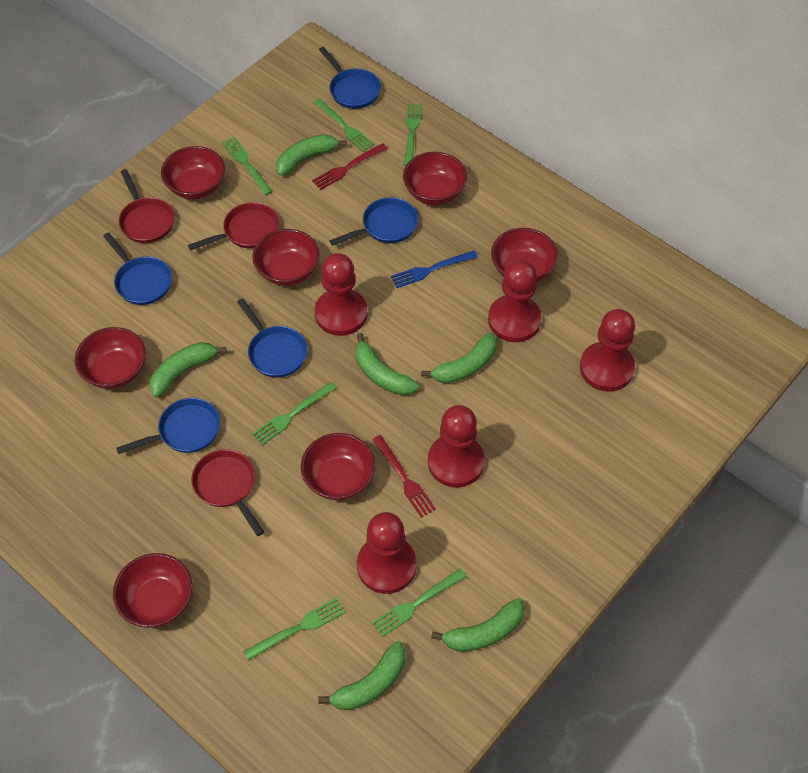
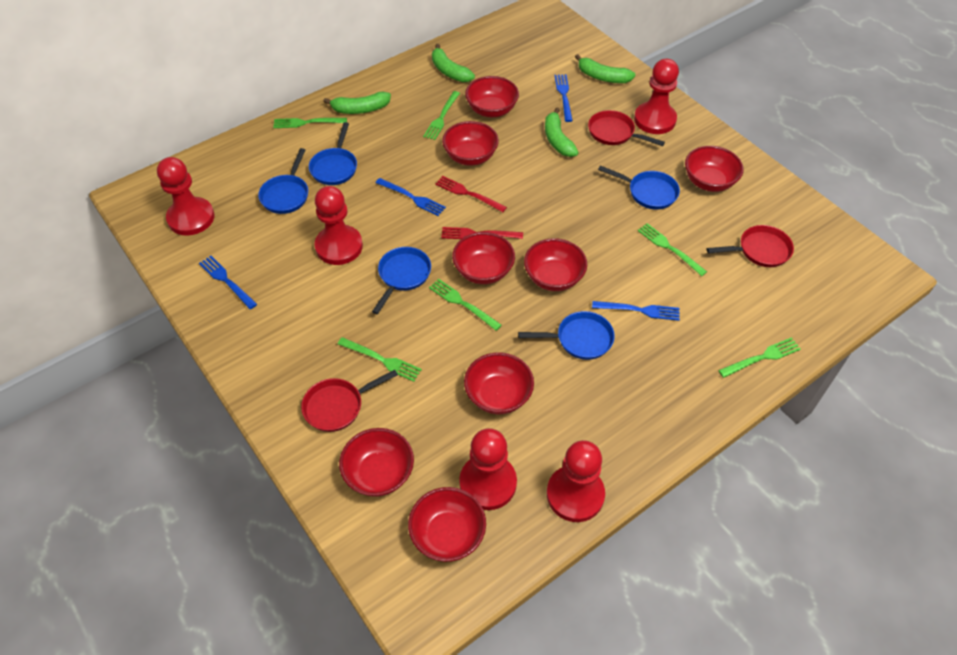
blue fork: 1 -> 4
green banana: 6 -> 4
red bowl: 7 -> 8

